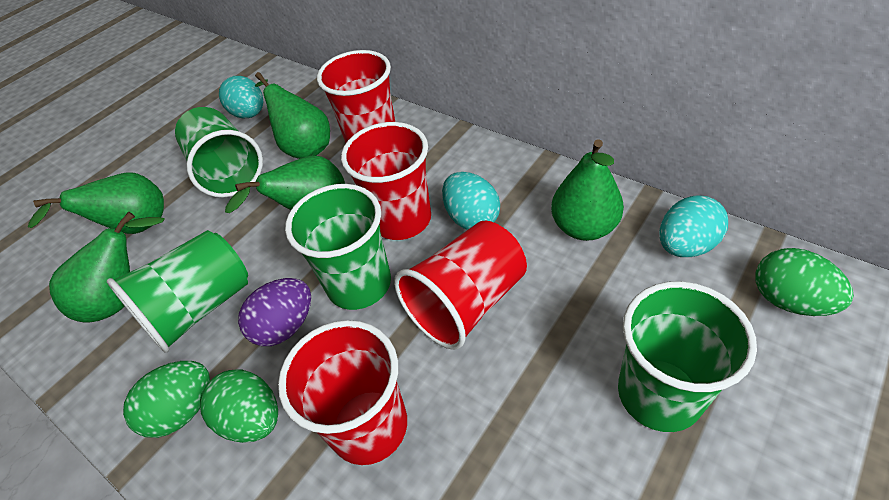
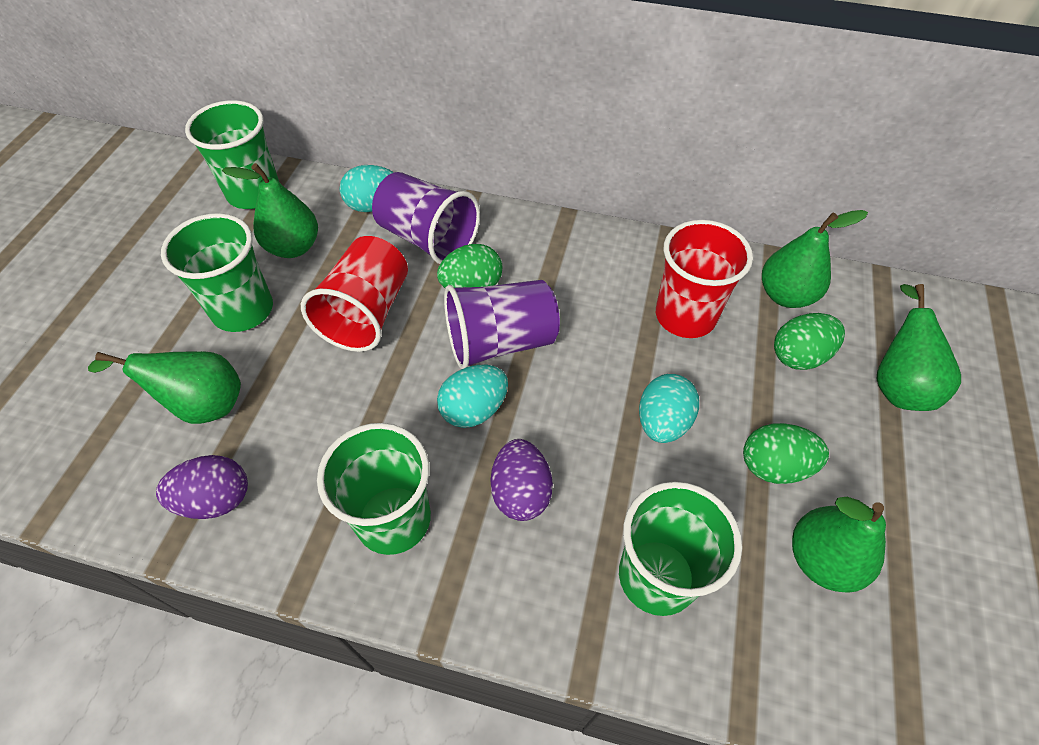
purple cup: 0 -> 2
purple egg: 1 -> 2
red cup: 4 -> 2

